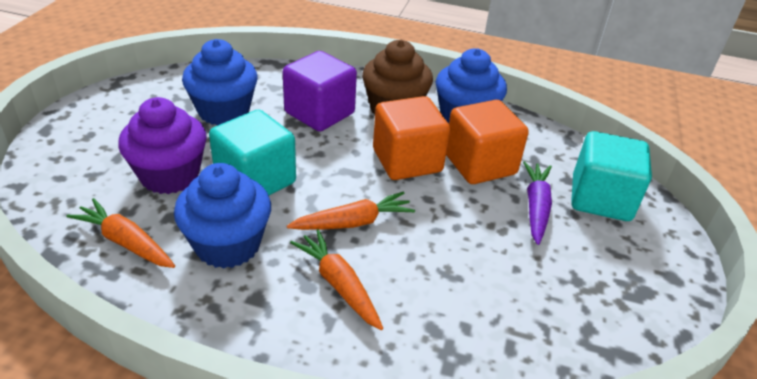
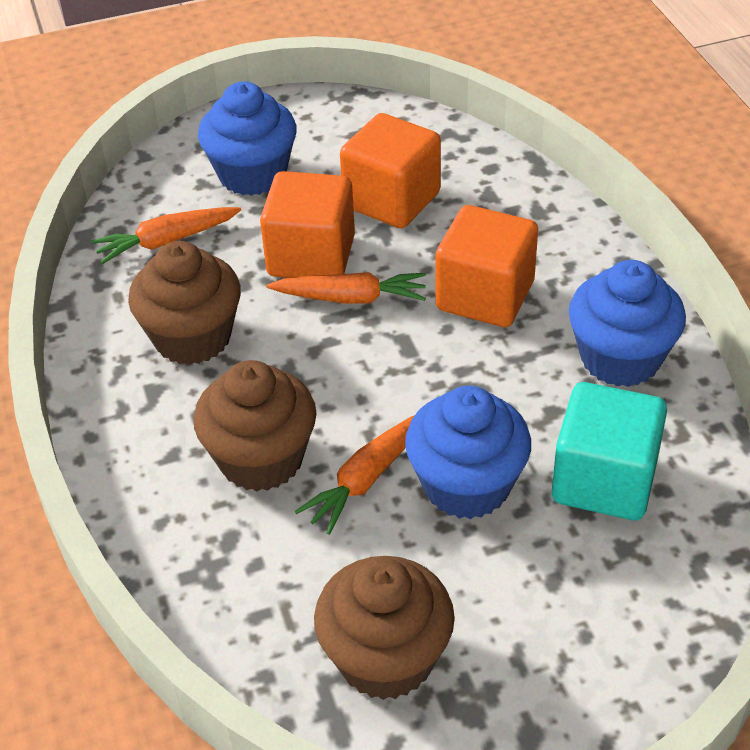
brown cupcake: 1 -> 3
orange cube: 2 -> 3
purple carrot: 1 -> 0
purple cube: 1 -> 0
purple cupcake: 1 -> 0
turquoise cube: 2 -> 1

